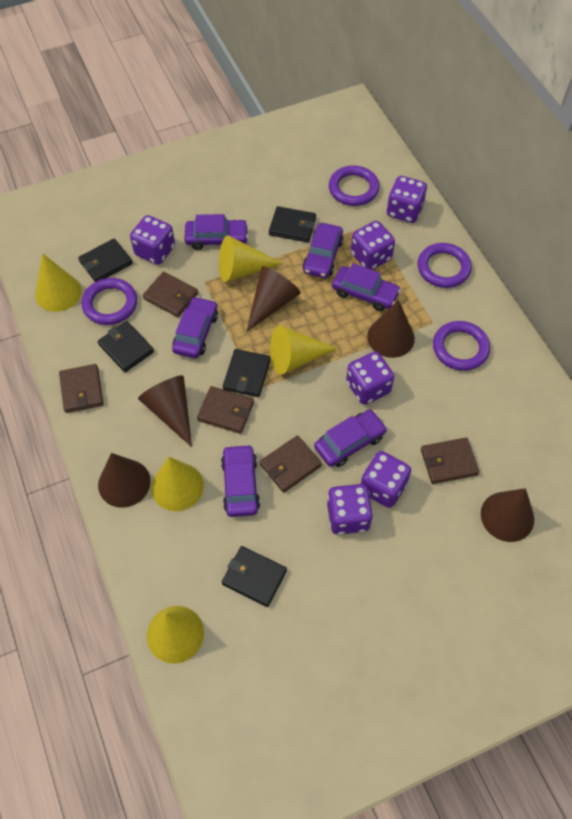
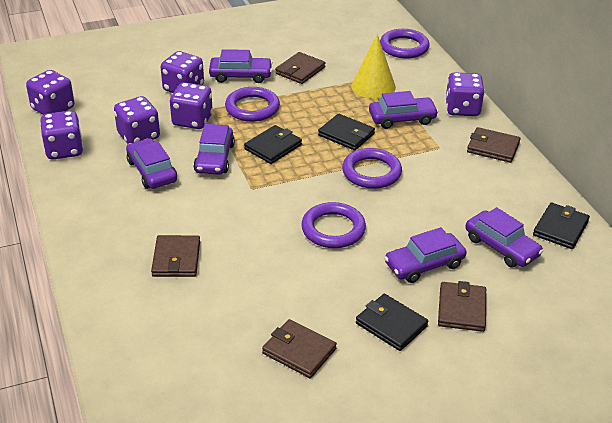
black wallet: 5 -> 4
brown cone: 5 -> 0
yellow cone: 5 -> 1

